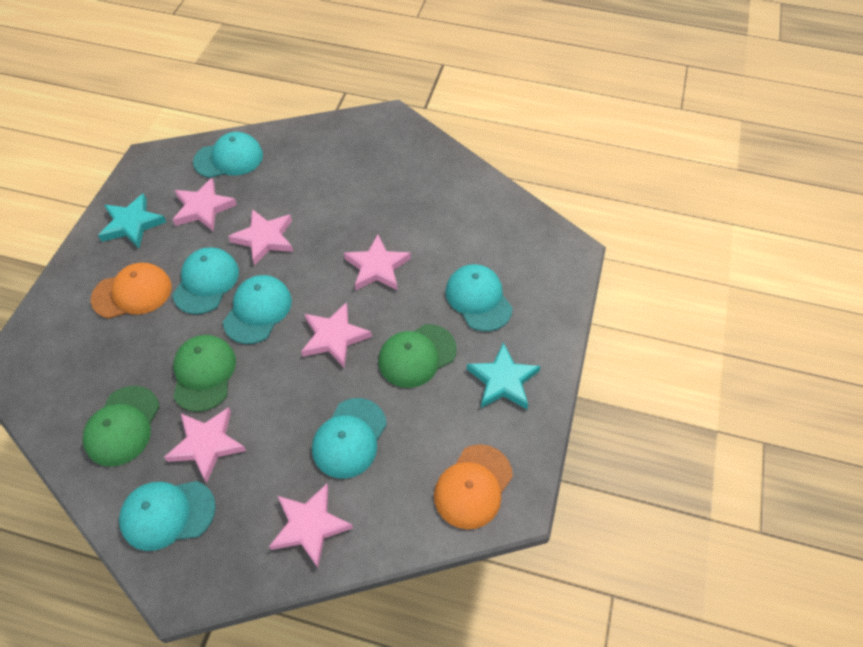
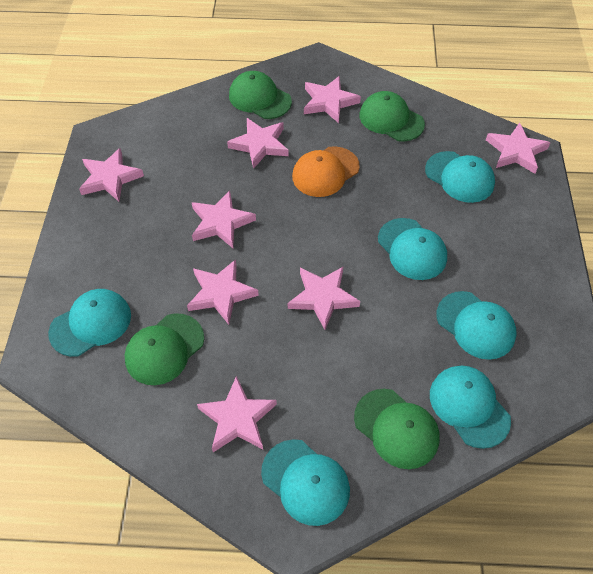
green cap: 3 -> 4
orange cap: 2 -> 1
pink star: 6 -> 8
turquoise star: 2 -> 0

